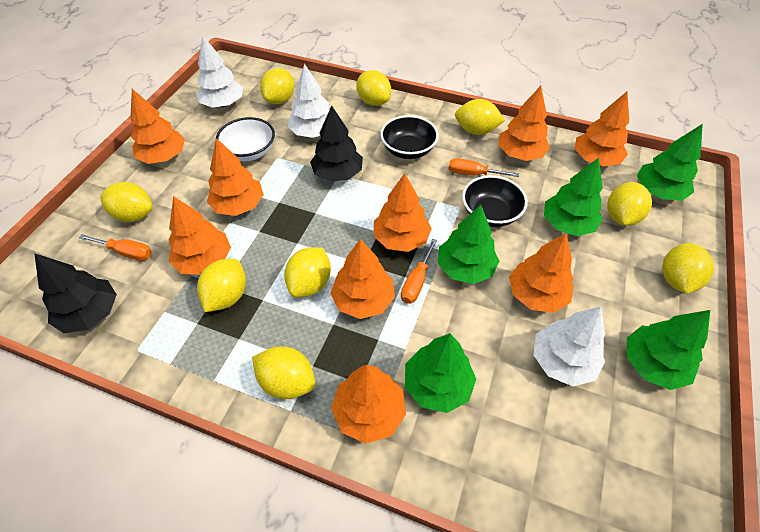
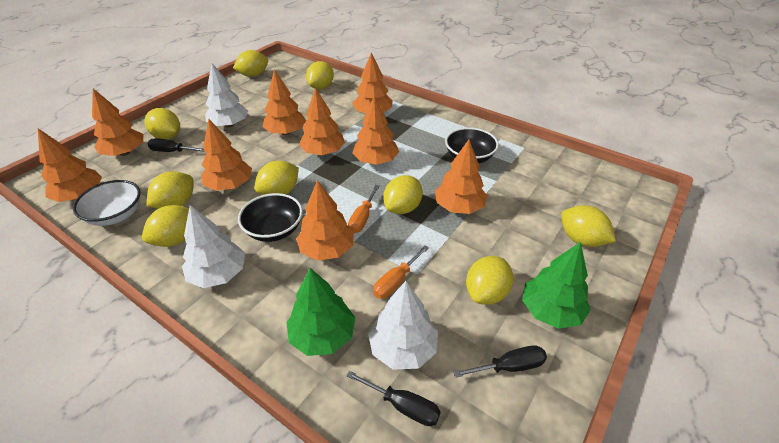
black screwdriver: 0 -> 3
black tree: 2 -> 0
green tree: 5 -> 2
orange screwdriver: 3 -> 2

